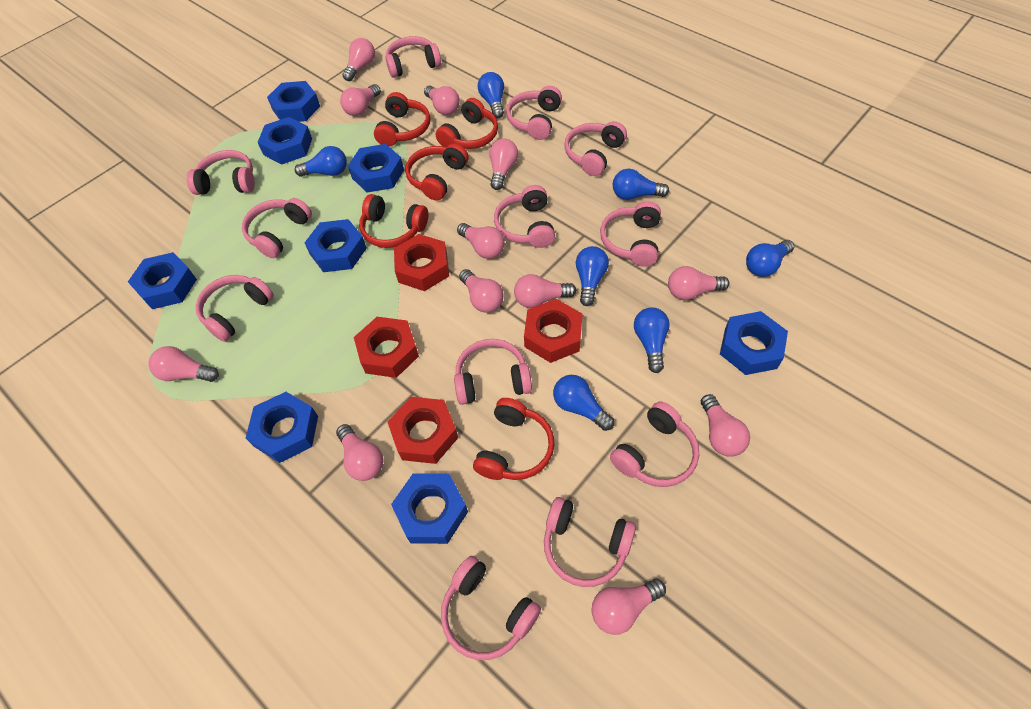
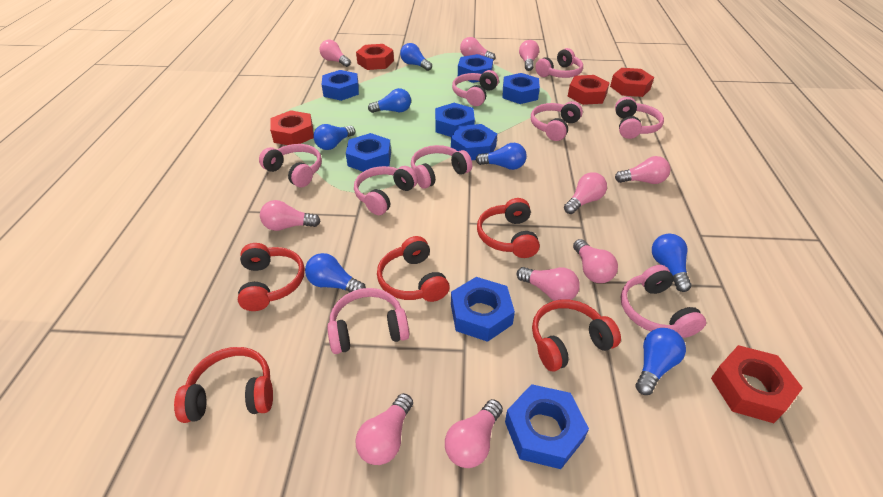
pink headphones: 12 -> 9
pink light bulb: 12 -> 10
red nut: 4 -> 5

